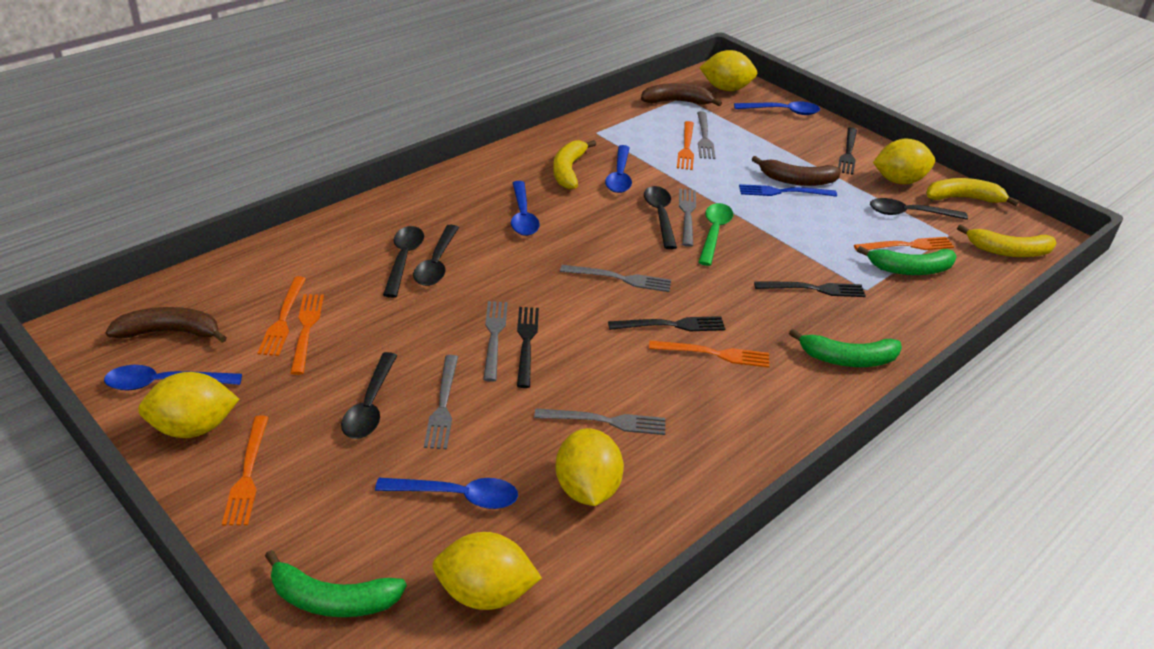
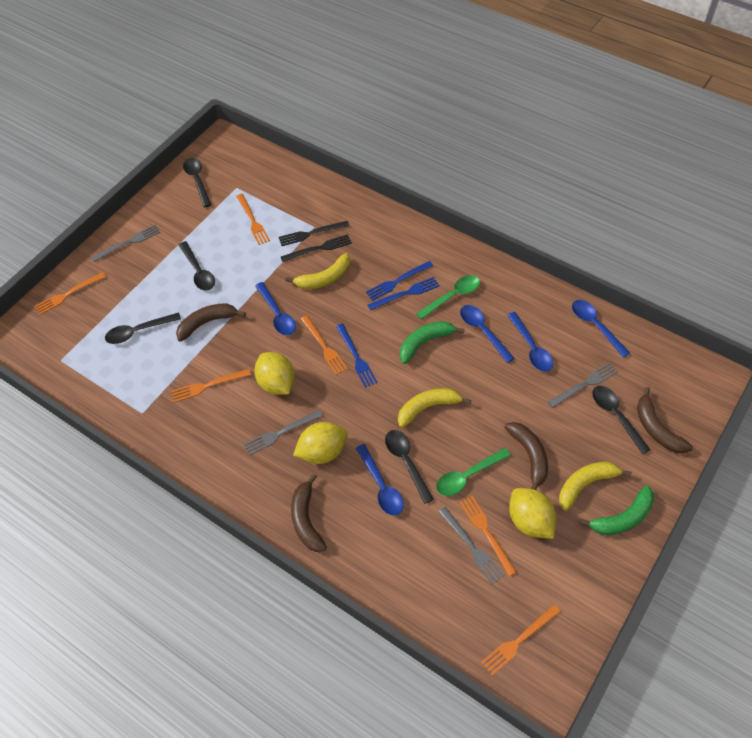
black fork: 4 -> 2
blue fork: 1 -> 3
brown banana: 3 -> 4
green banana: 3 -> 2
green spoon: 1 -> 2
grey fork: 6 -> 4
yellow lemon: 5 -> 3

